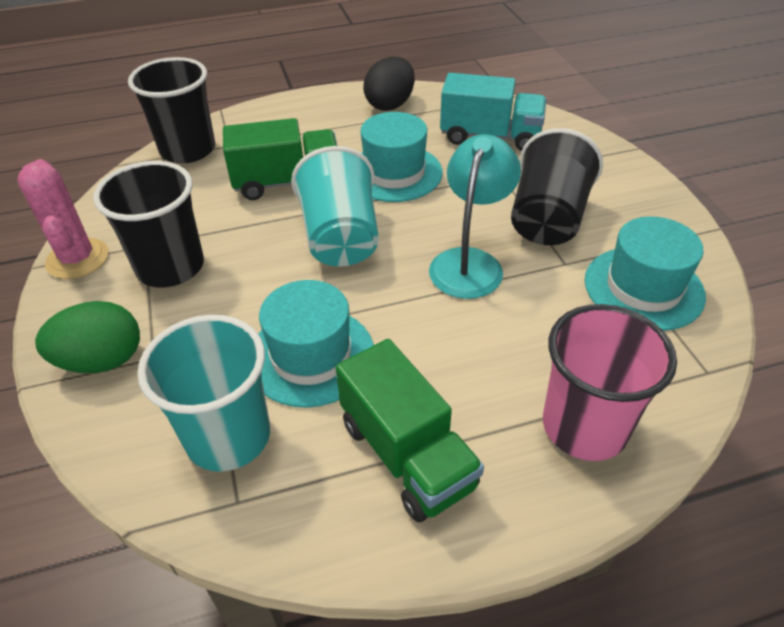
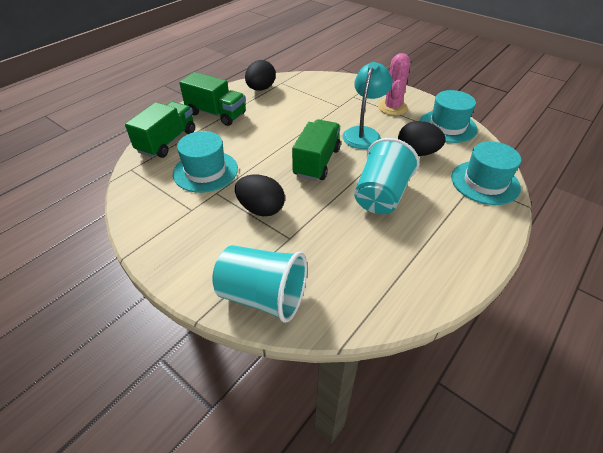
black cup: 3 -> 0
black egg: 1 -> 3
green egg: 1 -> 0
green truck: 2 -> 3
pink cup: 1 -> 0
turquoise truck: 1 -> 0

